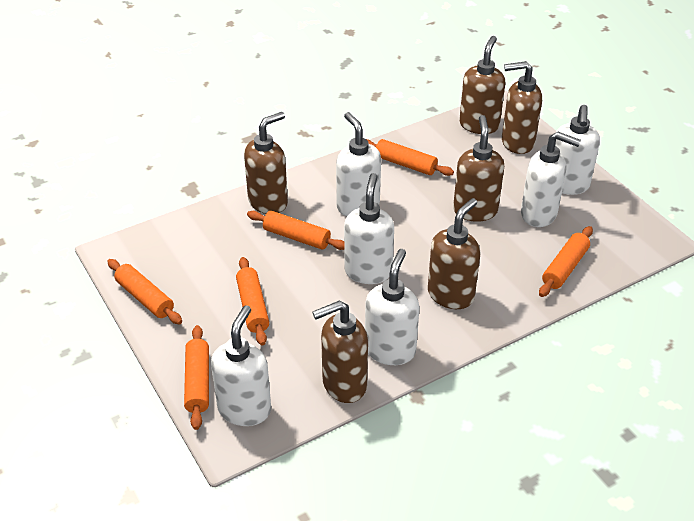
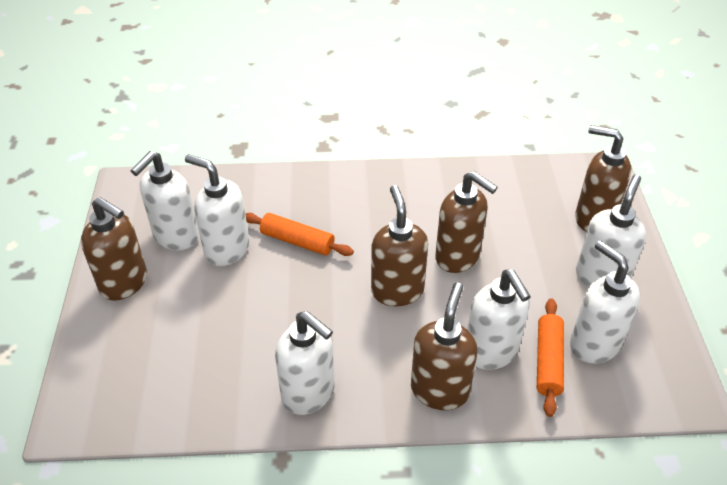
brown soap dispenser: 6 -> 5
orange rolling pin: 6 -> 2

